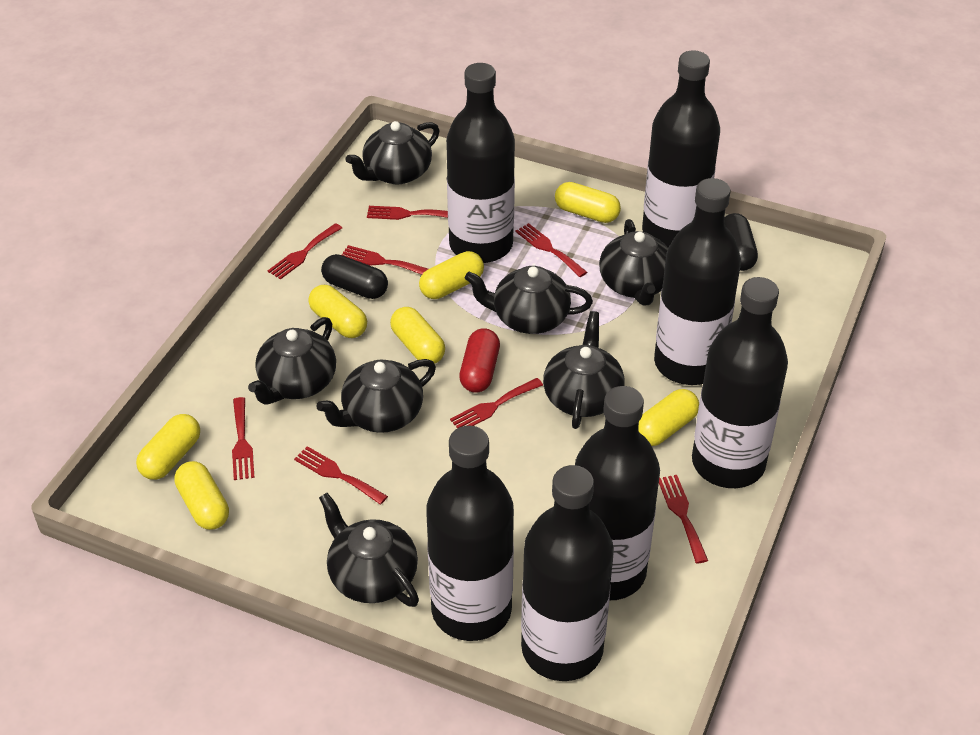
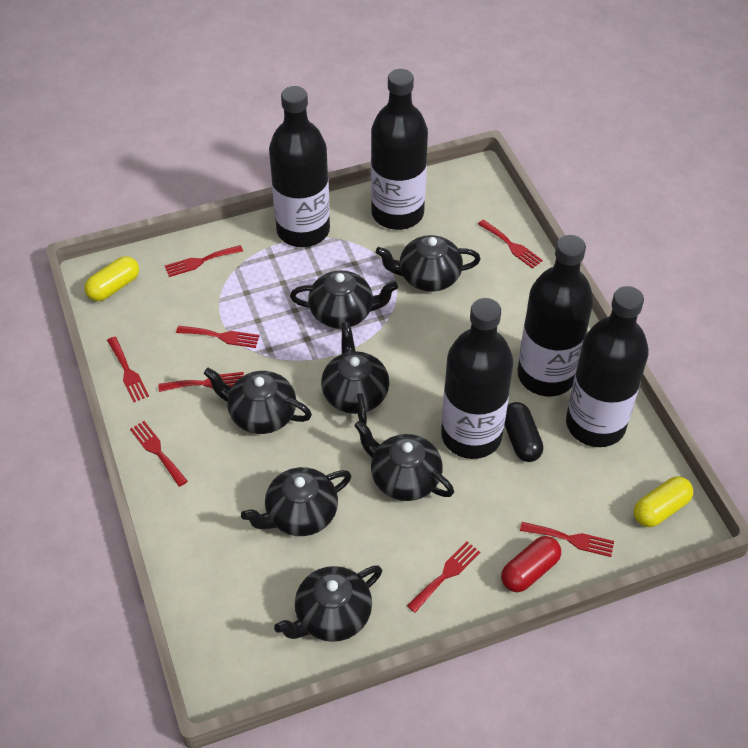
black bottle: 7 -> 5
black capsule: 2 -> 1
yellow capsule: 7 -> 2

